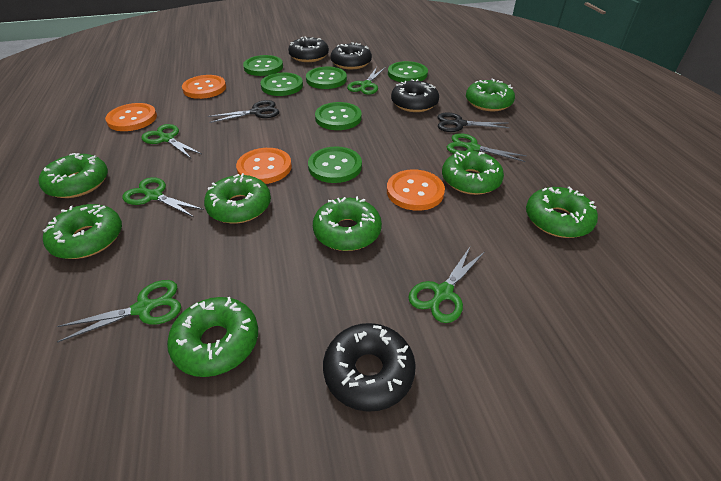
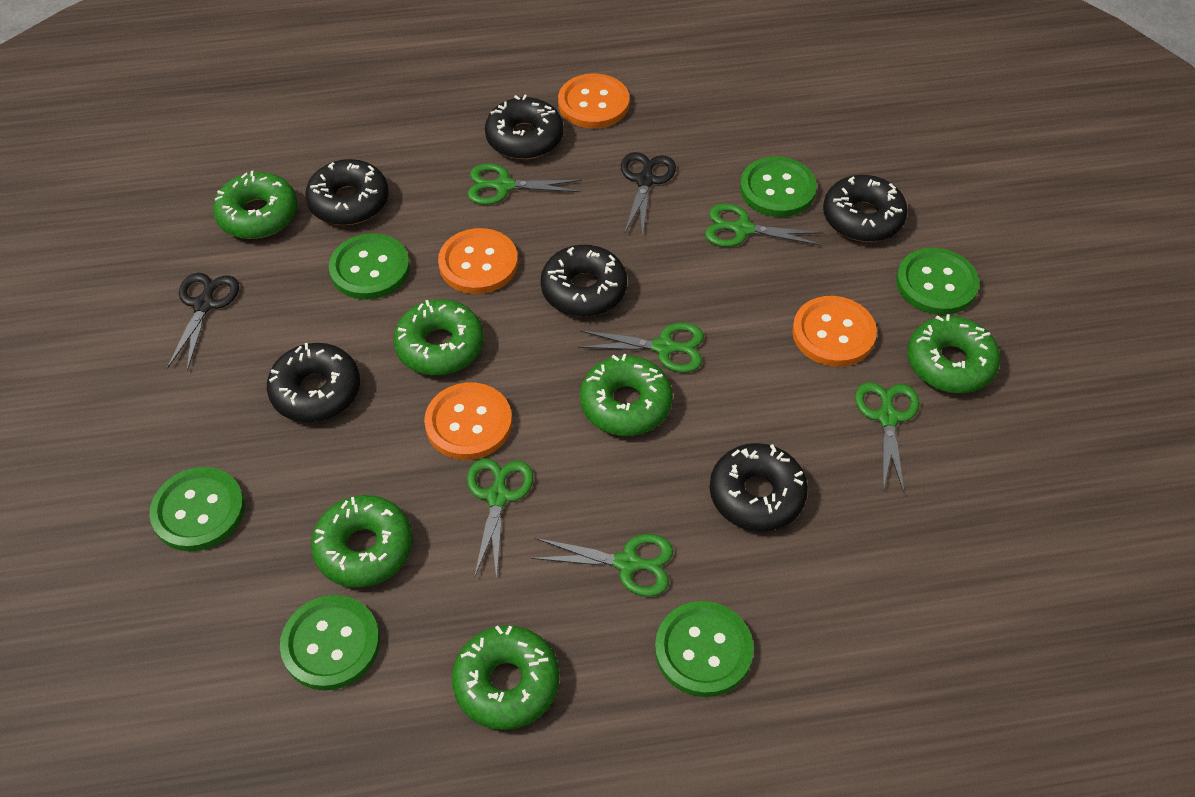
black donut: 4 -> 6
green donut: 8 -> 6

